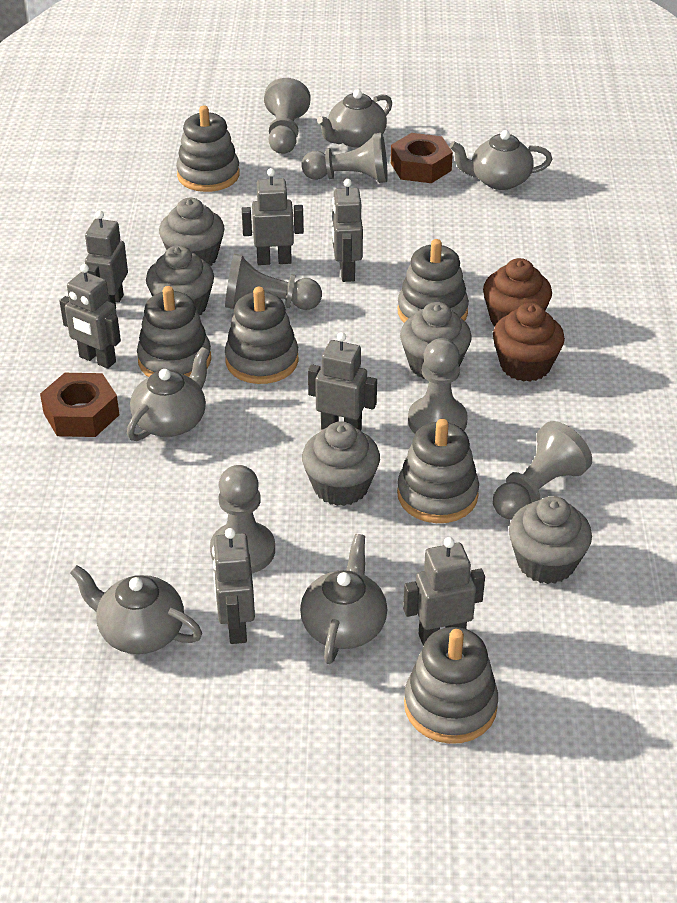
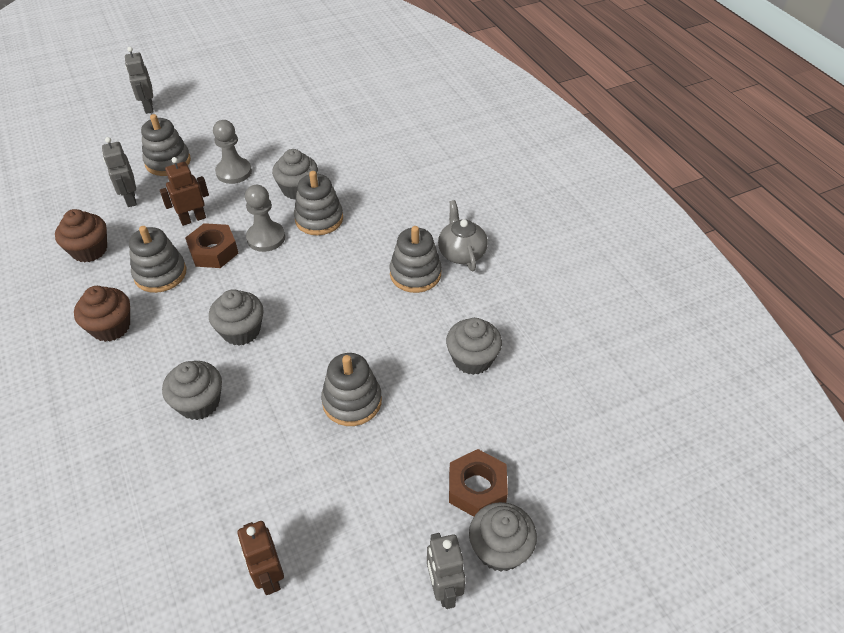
brown robot: 0 -> 2
grey pawn: 6 -> 2
grey robot: 7 -> 3
grey stacking toy: 6 -> 5
grey teapot: 5 -> 1

